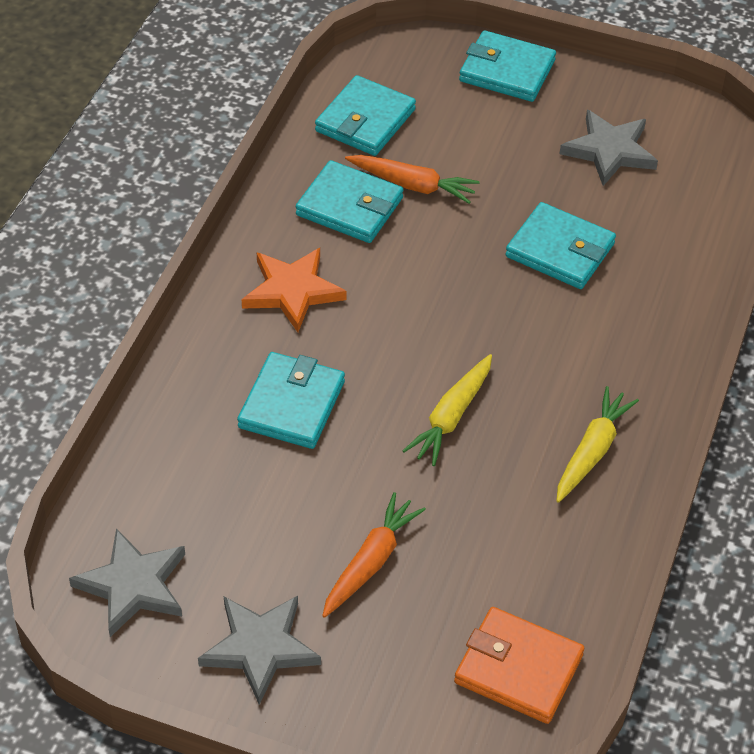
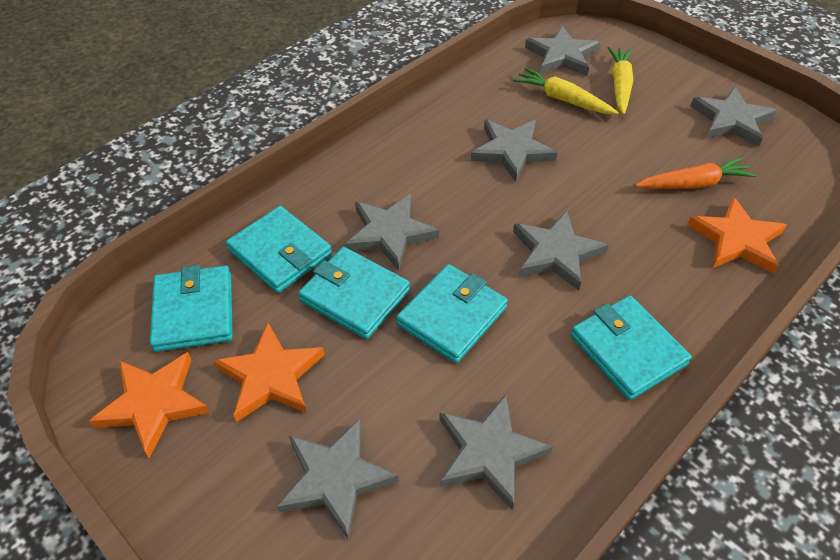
grey star: 3 -> 7
orange carrot: 2 -> 1
orange star: 1 -> 3
orange wallet: 1 -> 0

